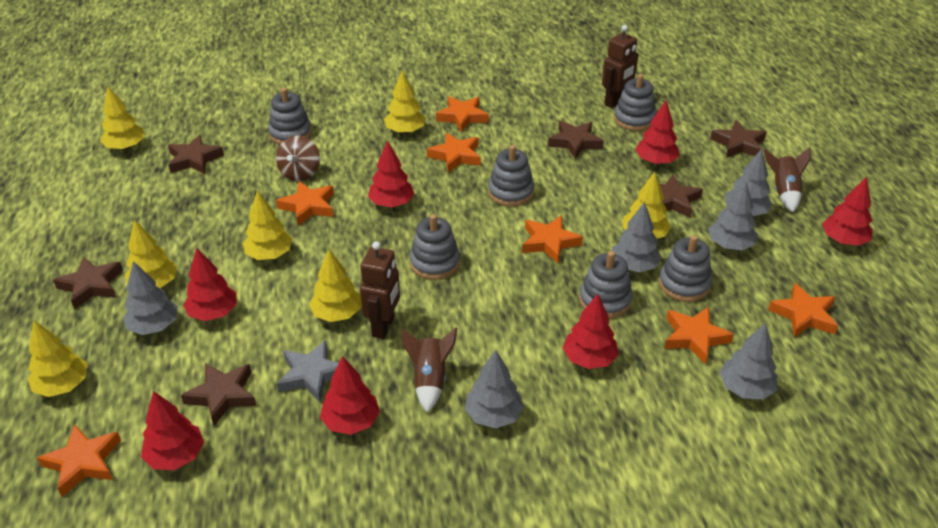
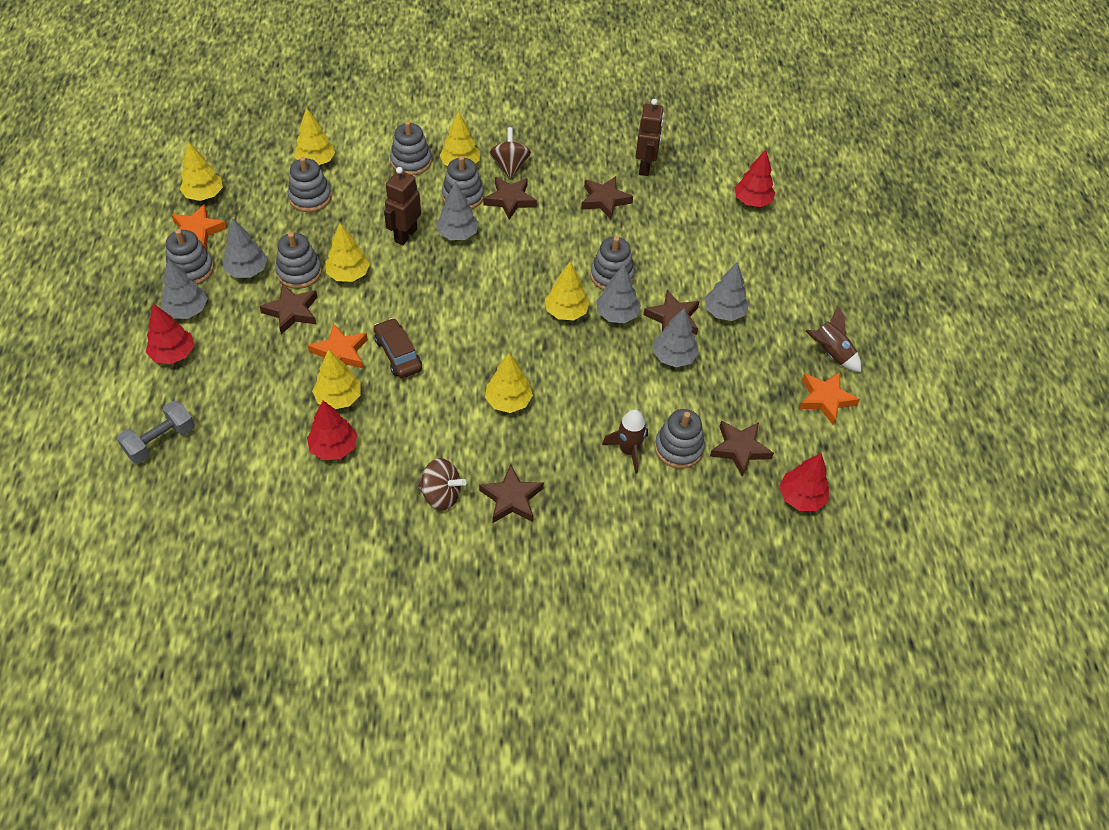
brown car: 0 -> 1
brown spinning top: 1 -> 2
grey dumbbell: 0 -> 1
grey stacking toy: 6 -> 7
grey star: 1 -> 0
orange star: 7 -> 3
red tree: 7 -> 4

